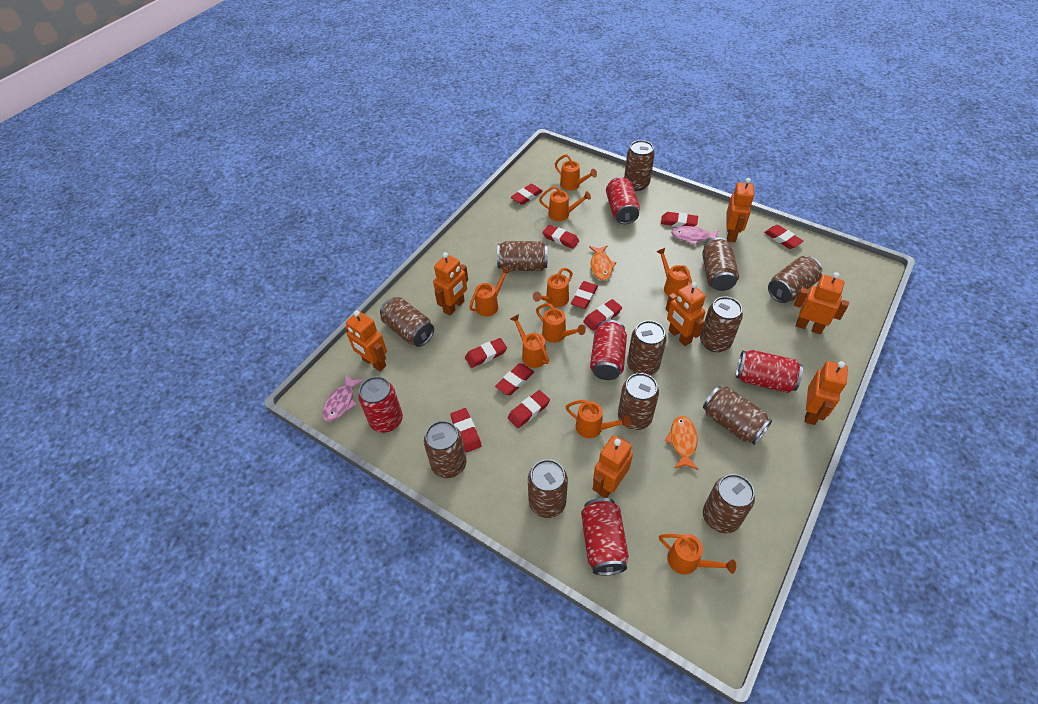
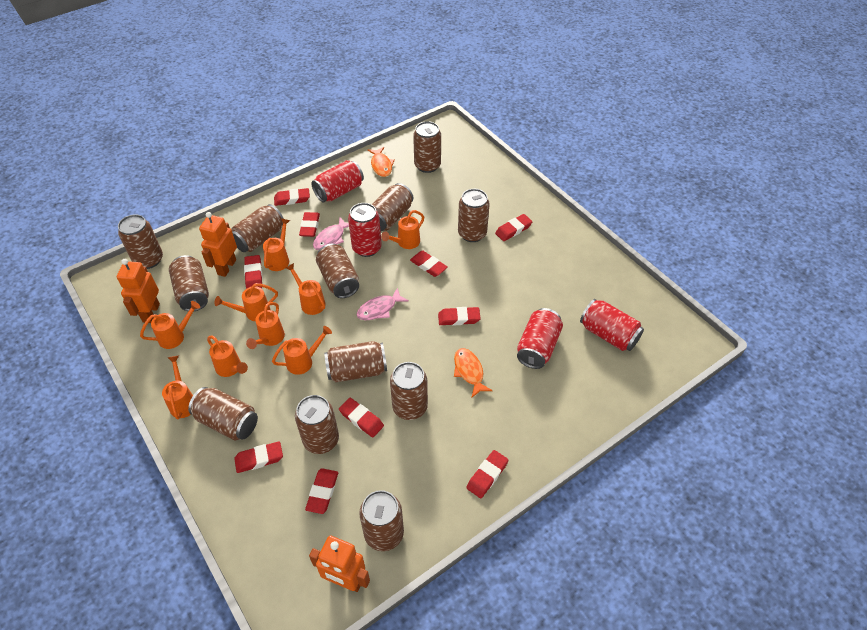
orange robot: 7 -> 3
red can: 5 -> 4

